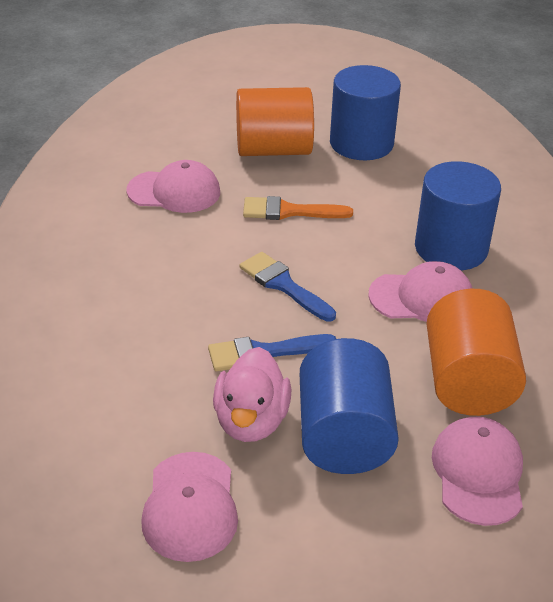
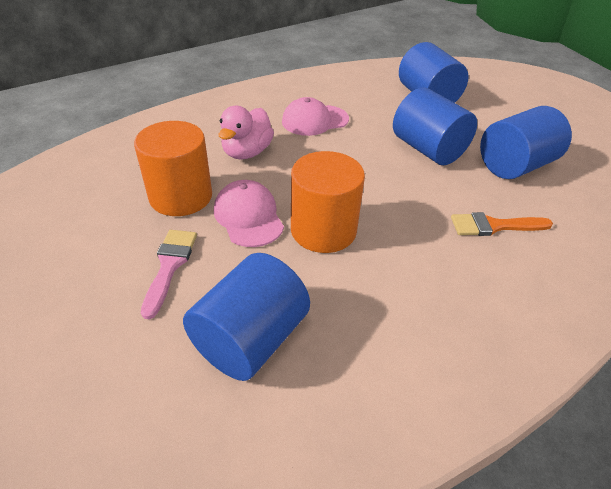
blue brush: 2 -> 0
blue cylinder: 3 -> 4
pink brush: 0 -> 1
pink cap: 4 -> 2

